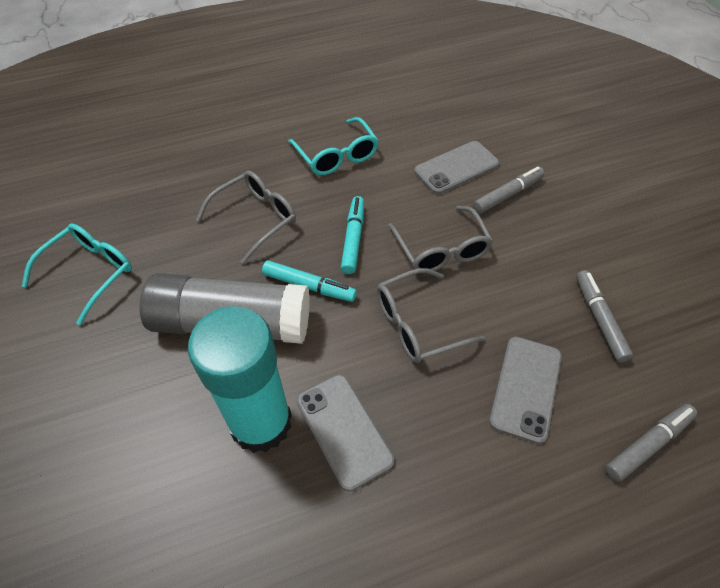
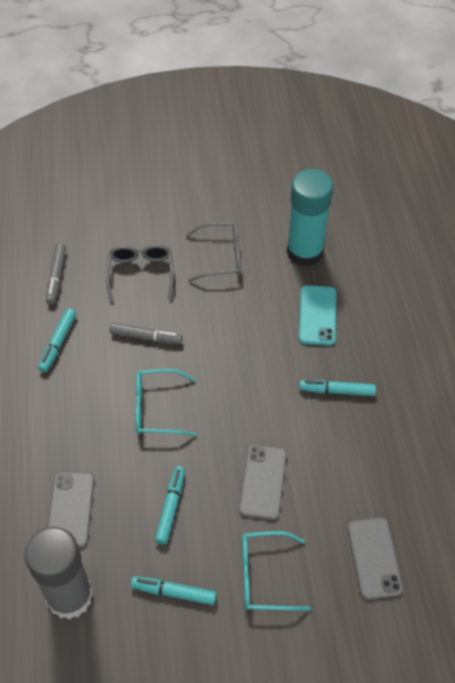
grey glasses: 3 -> 2
grey marker: 3 -> 2
turquoise marker: 2 -> 4
turquoise phone: 0 -> 1

